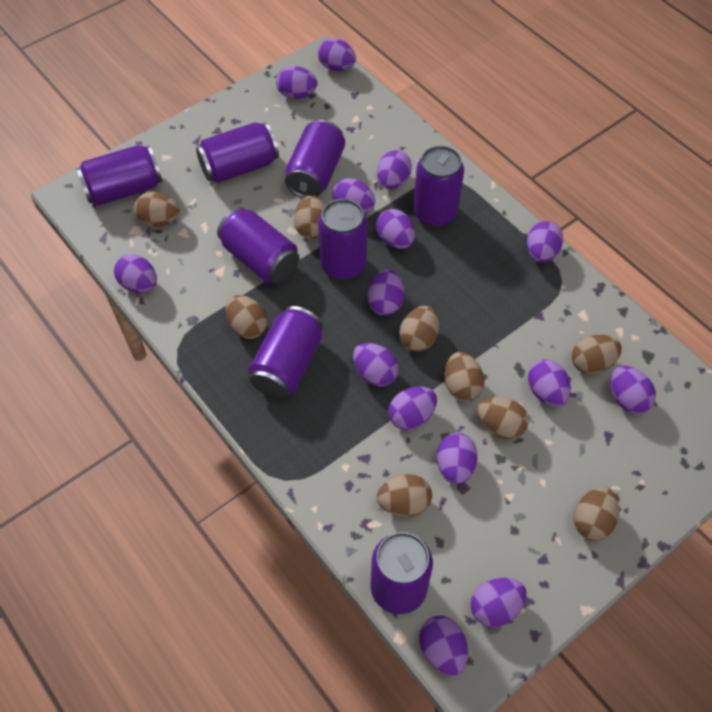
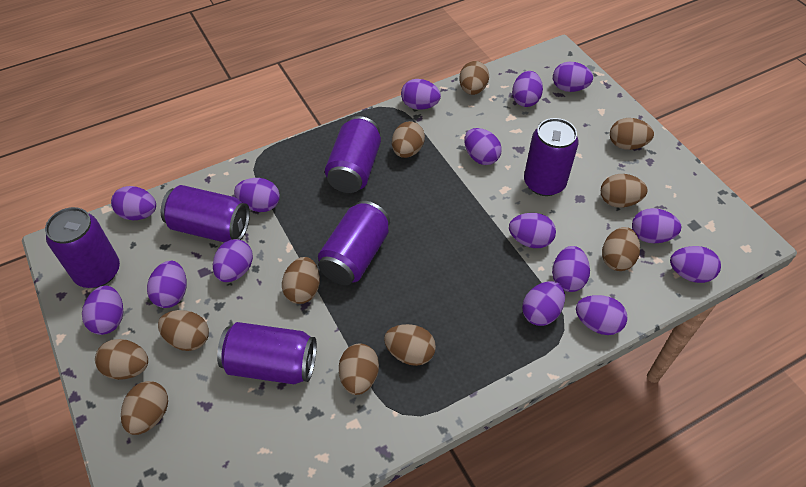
brown egg: 9 -> 11
purple can: 8 -> 6

